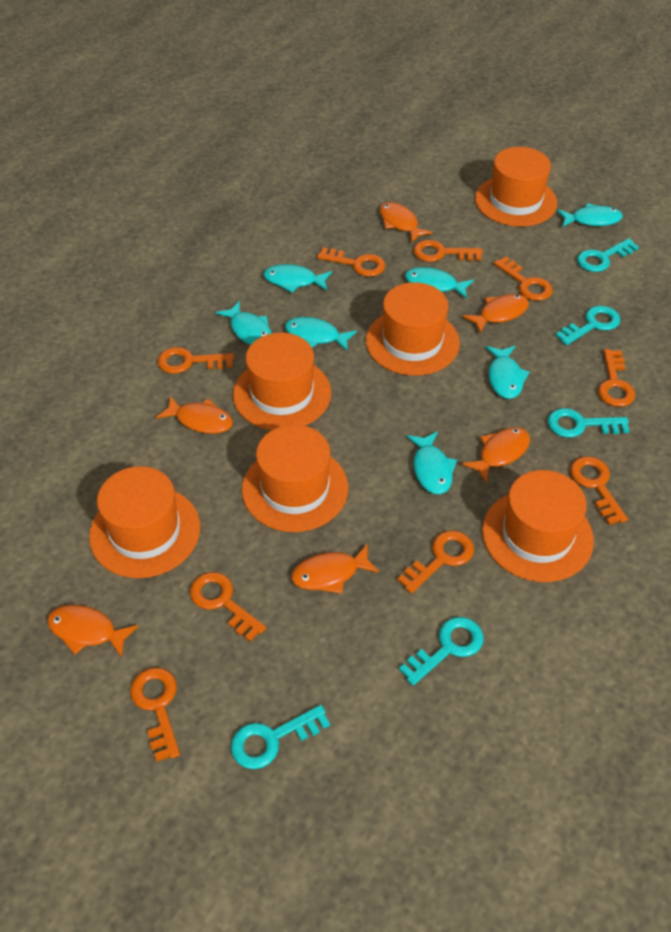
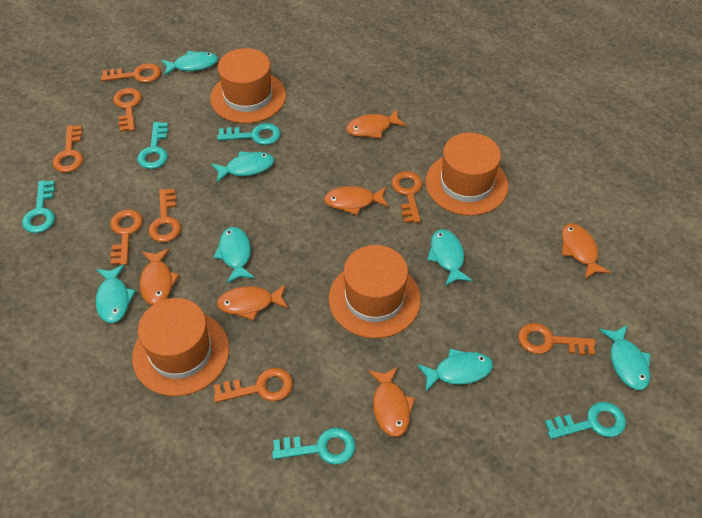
orange hat: 6 -> 4
orange key: 9 -> 8

